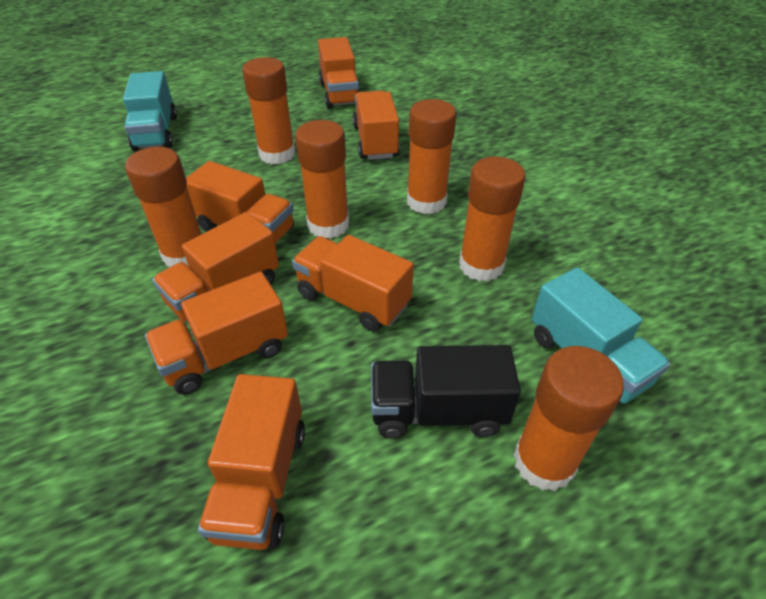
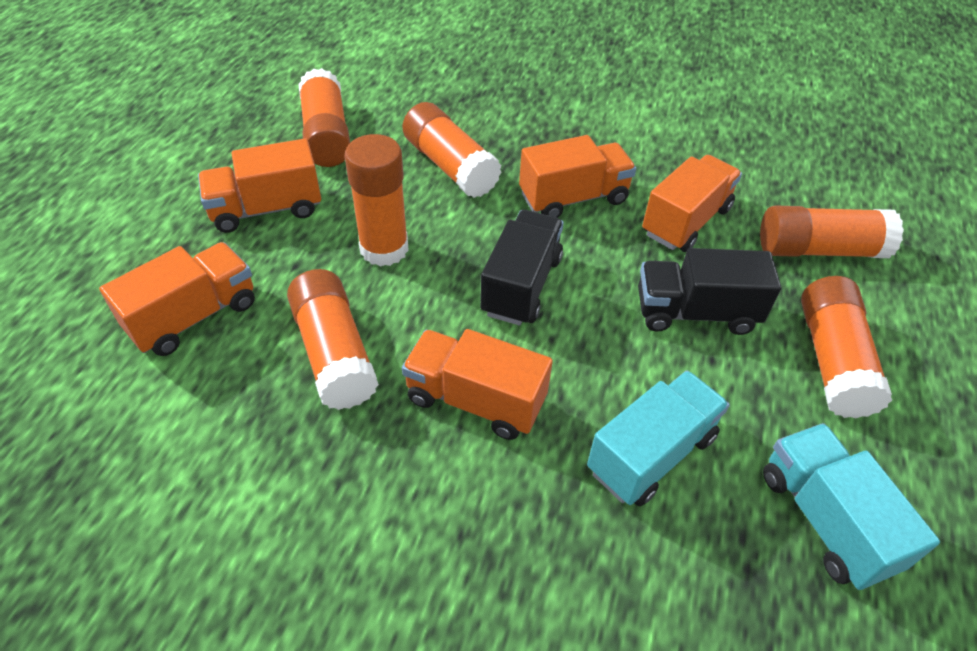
black truck: 1 -> 2
orange truck: 7 -> 5

